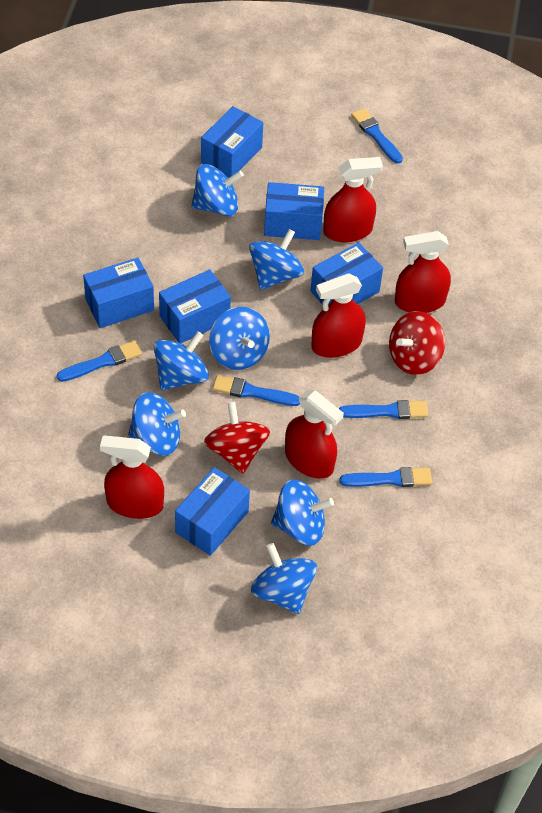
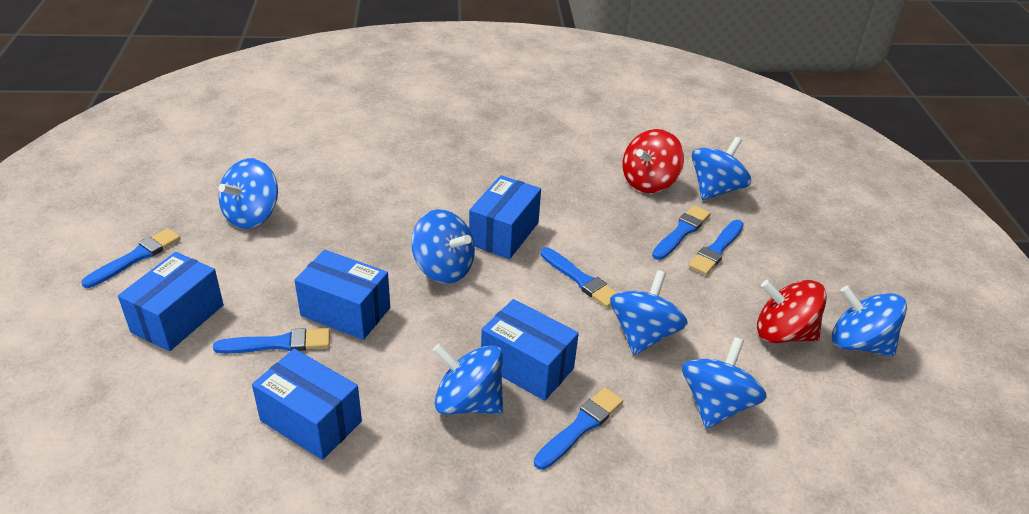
blue box: 6 -> 5
blue brush: 5 -> 6
red spray bottle: 5 -> 0

